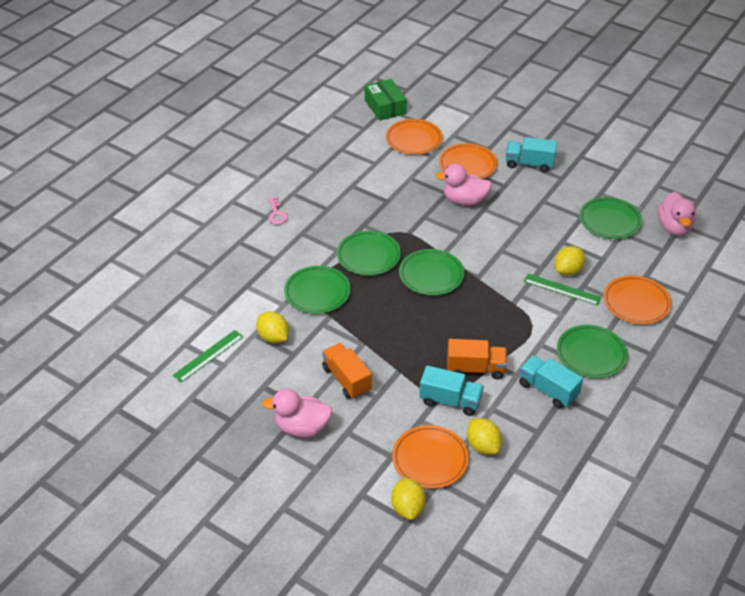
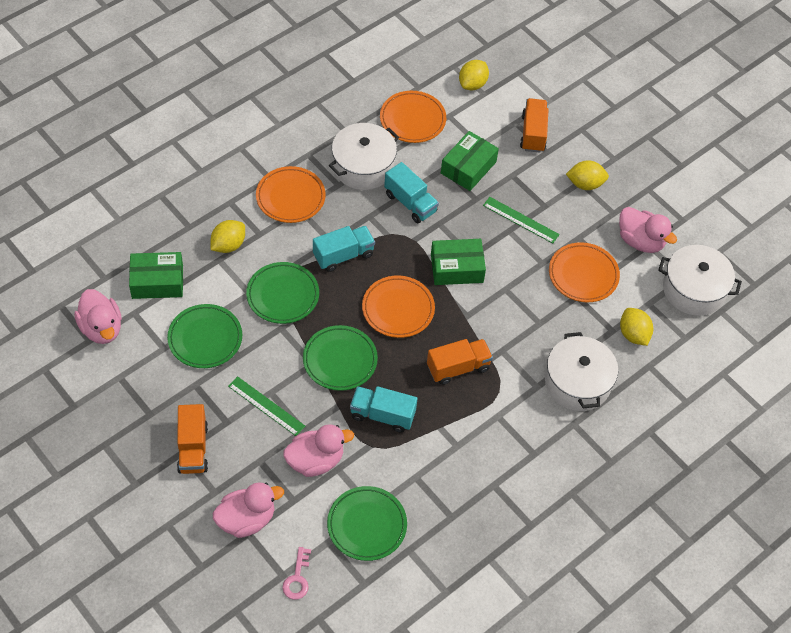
green box: 1 -> 3
green plate: 5 -> 4
orange truck: 2 -> 3
pink duck: 3 -> 4
white pot: 0 -> 3

